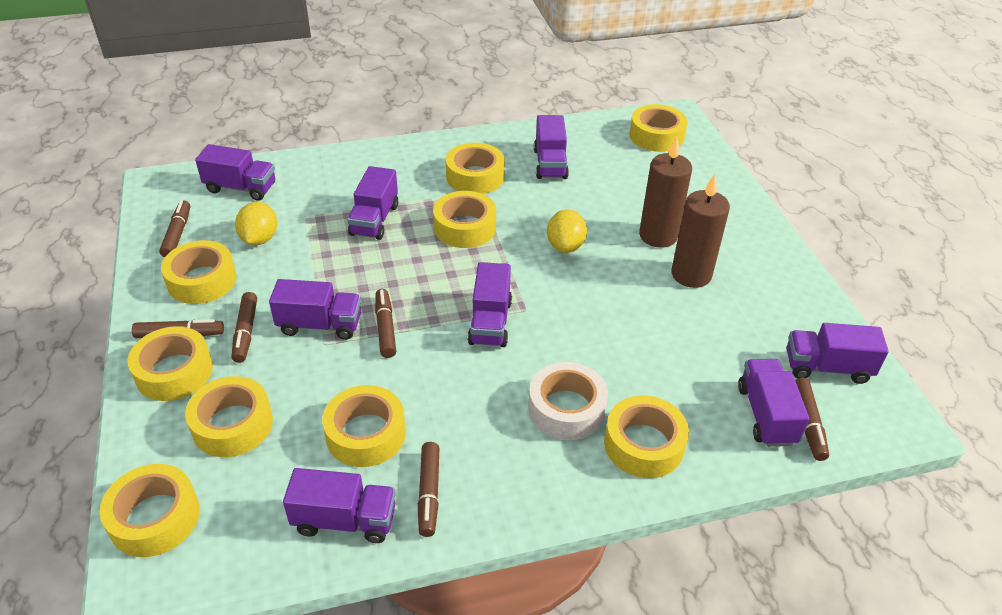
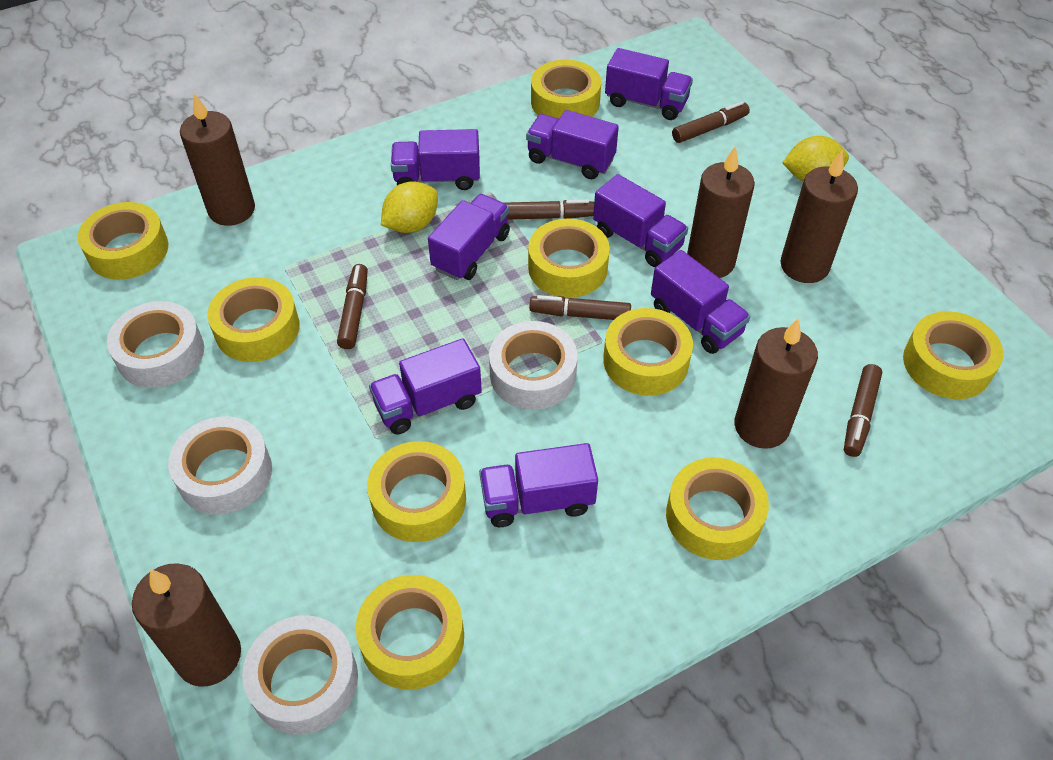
brown candle: 2 -> 5
brown marker: 6 -> 5
white tape: 1 -> 4

